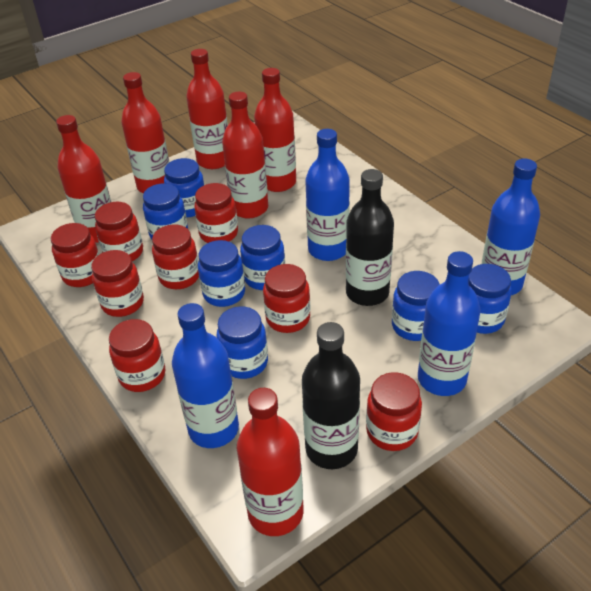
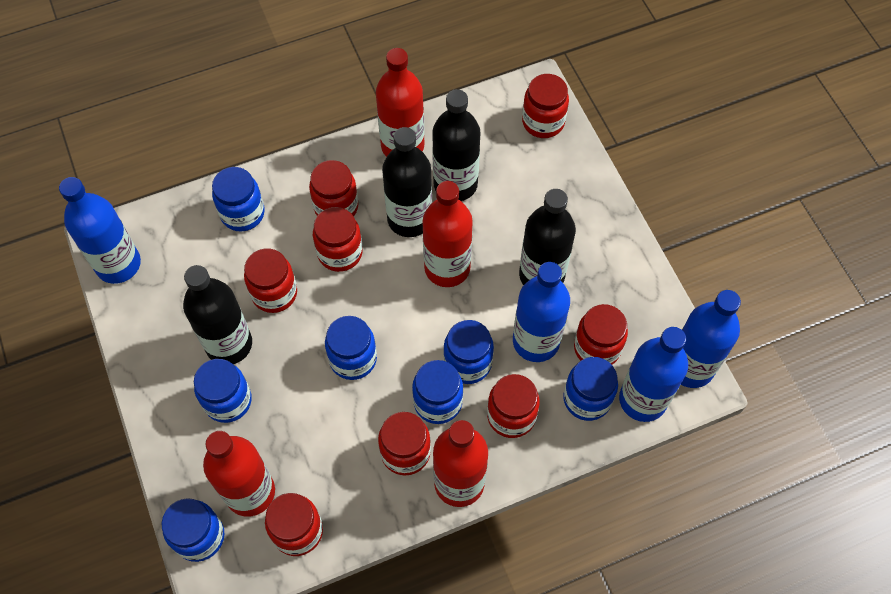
black bottle: 2 -> 4
red bottle: 6 -> 4

